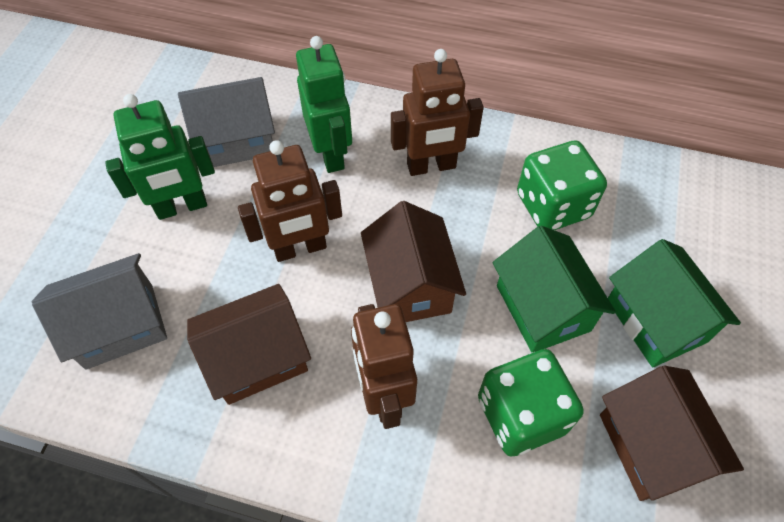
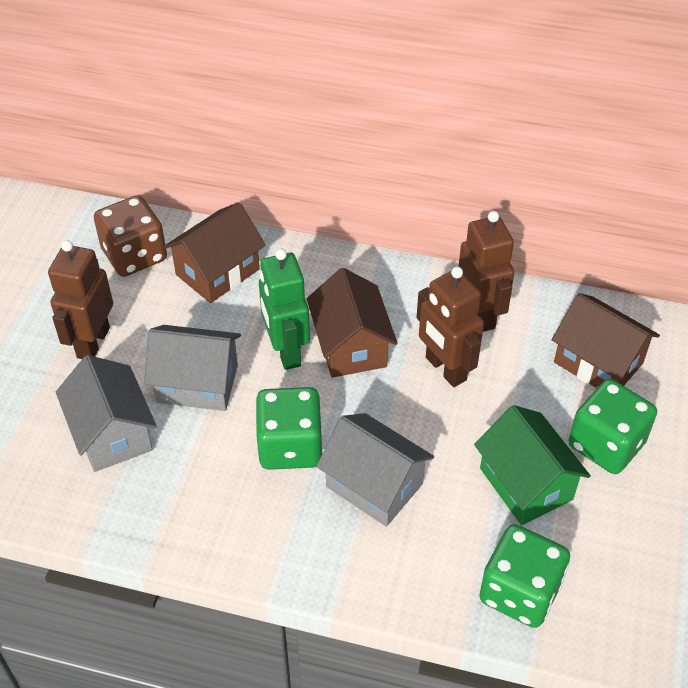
brown dice: 0 -> 1
green dice: 2 -> 3
green house: 2 -> 1
green robot: 2 -> 1
grey house: 2 -> 3

